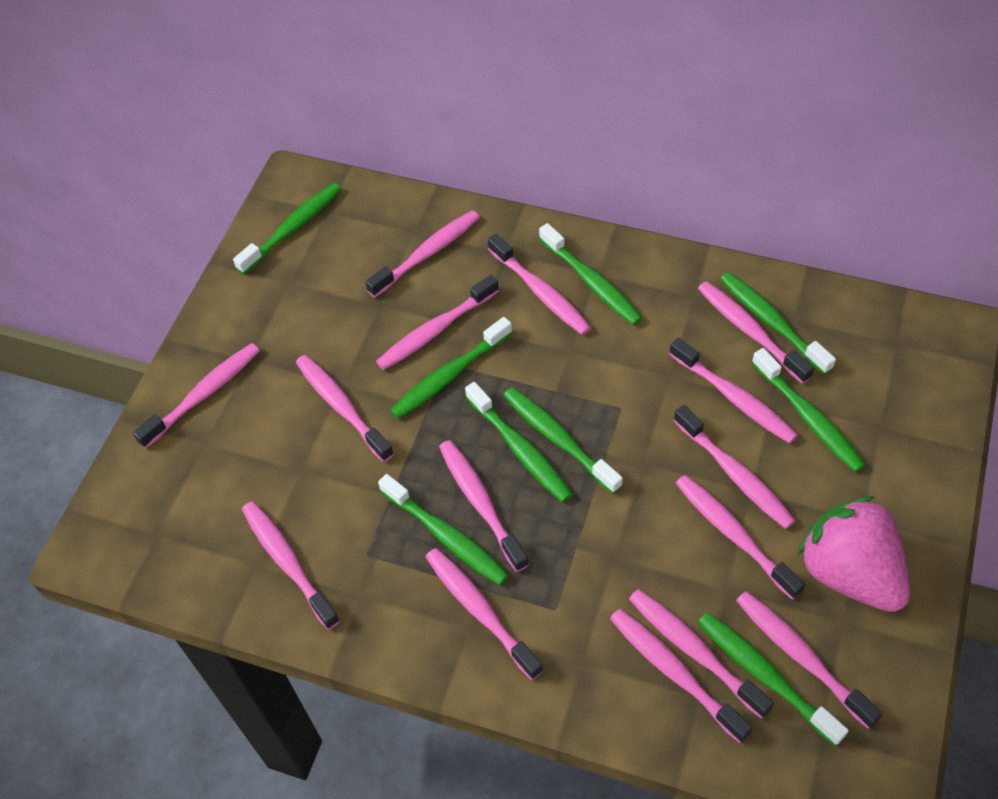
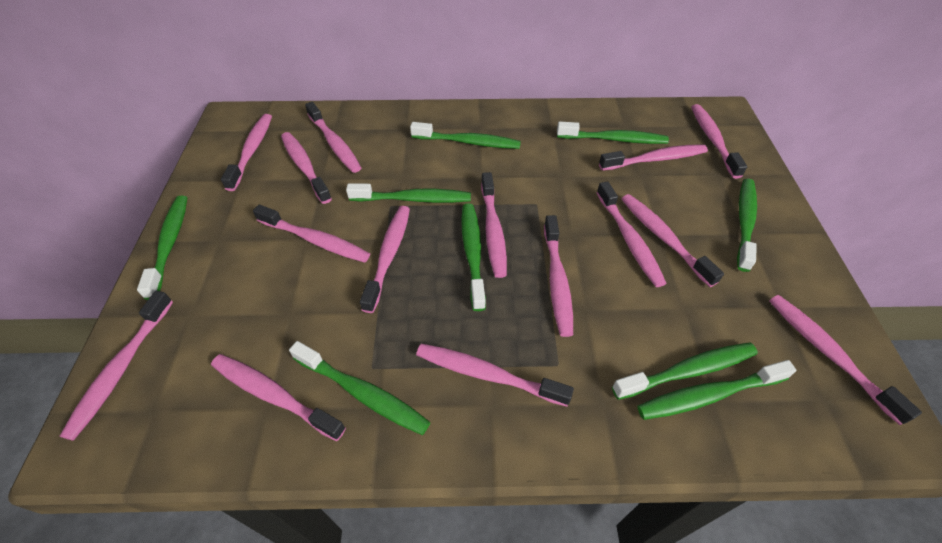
pink strawberry: 1 -> 0

